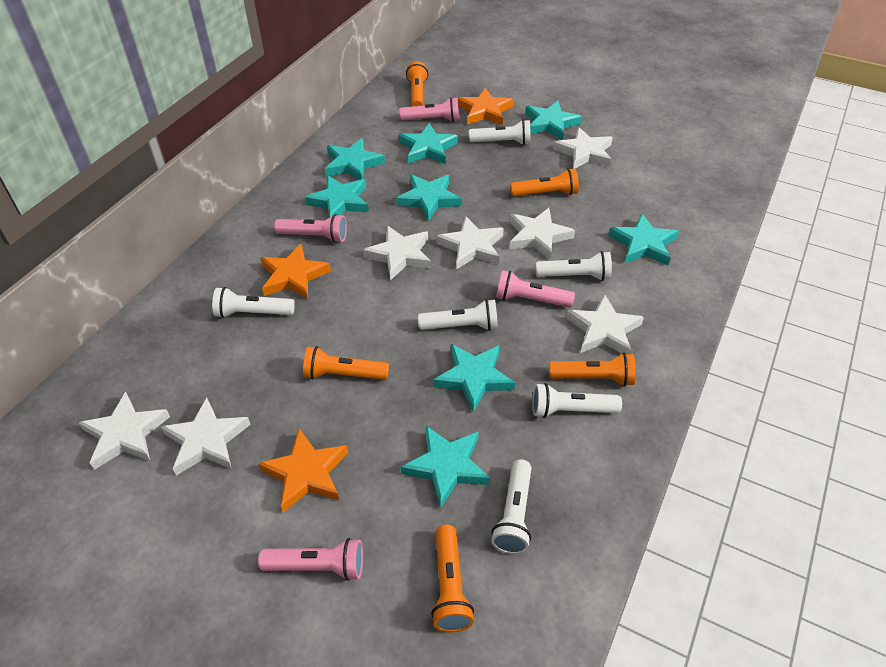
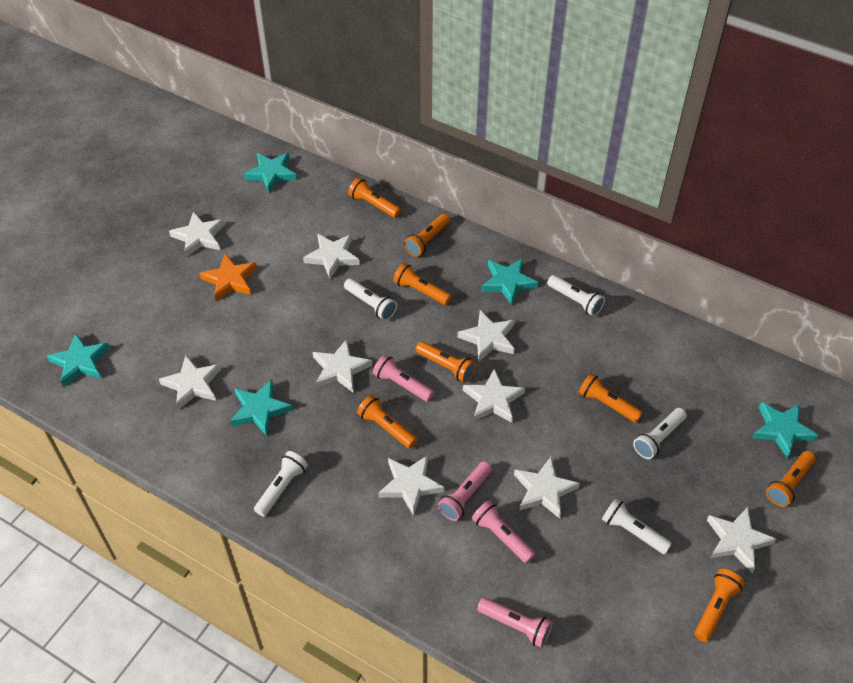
orange flashlight: 5 -> 8
orange star: 3 -> 1
turquoise star: 8 -> 5
white flashlight: 6 -> 5
white star: 7 -> 9

